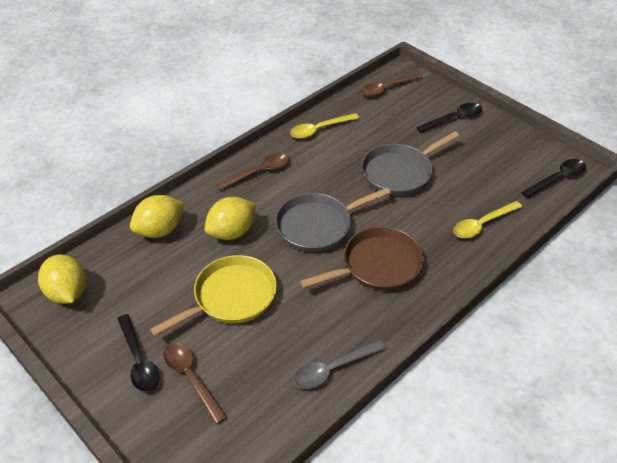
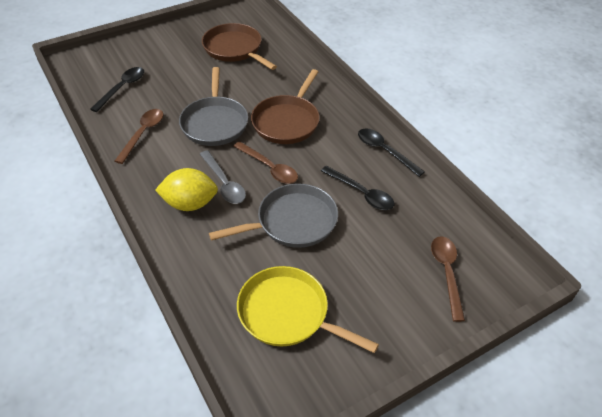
brown pan: 1 -> 2
yellow lemon: 3 -> 1
yellow spoon: 2 -> 0

